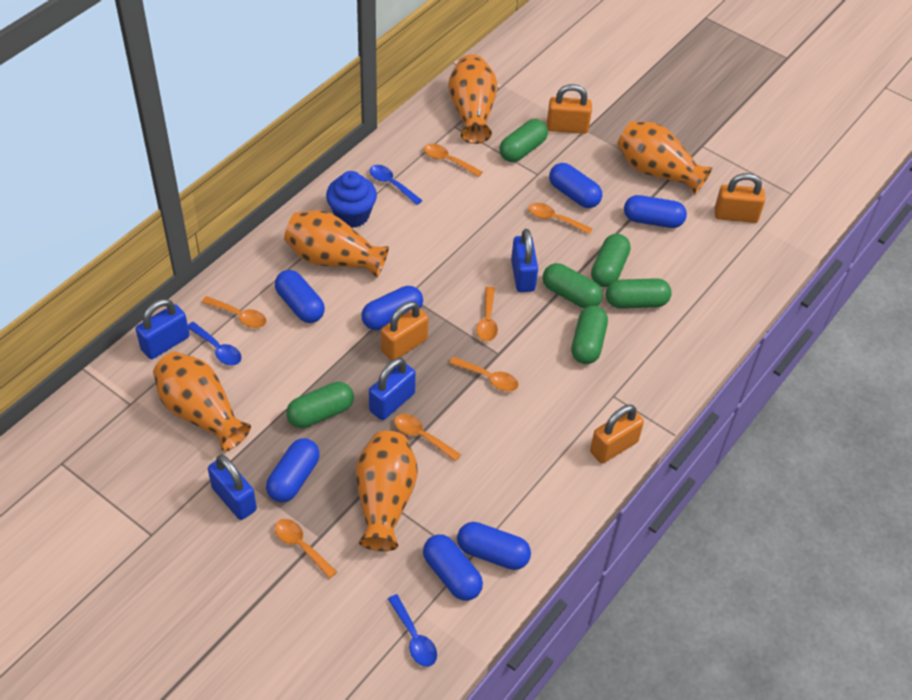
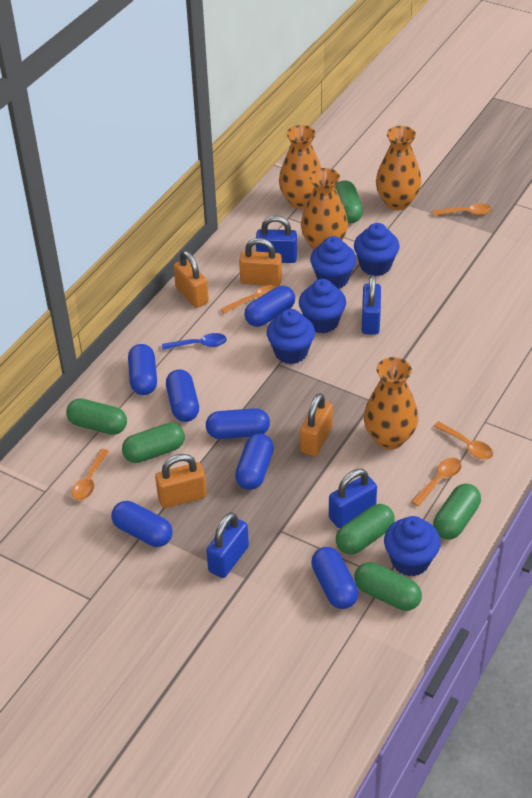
blue cupcake: 1 -> 5
blue spoon: 3 -> 1
orange spoon: 7 -> 5
orange vase: 5 -> 4

